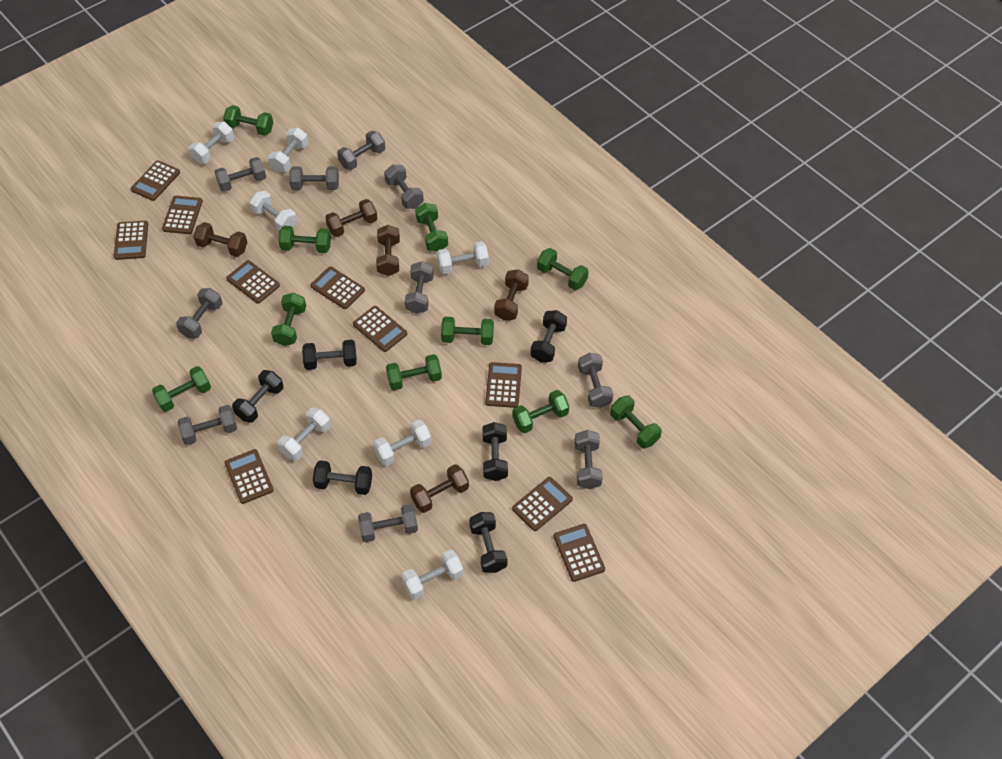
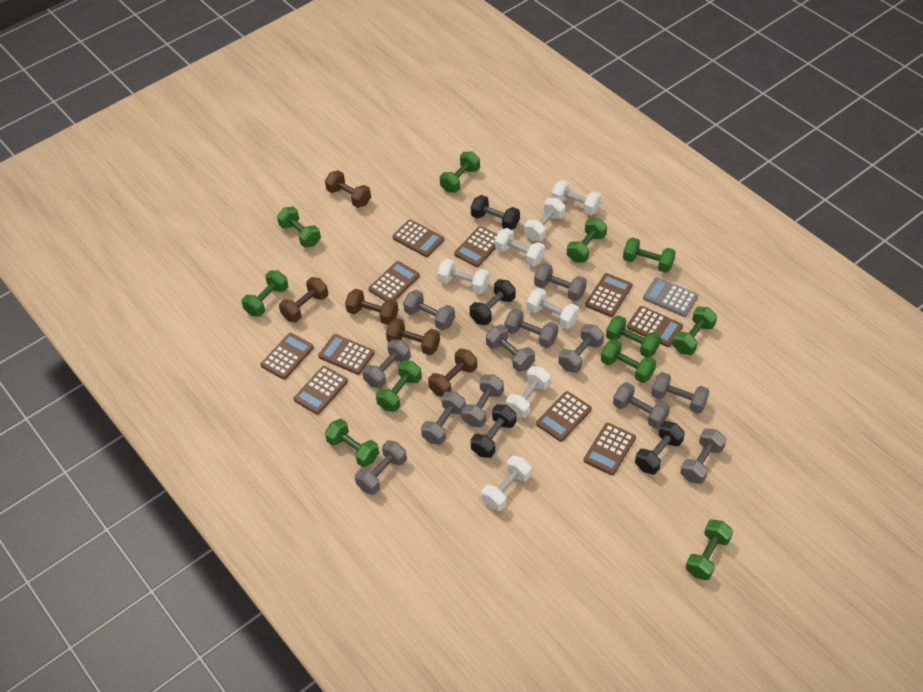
black dumbbell: 6 -> 4
green dumbbell: 10 -> 11
grey calculator: 0 -> 1
grey dumbbell: 10 -> 12

